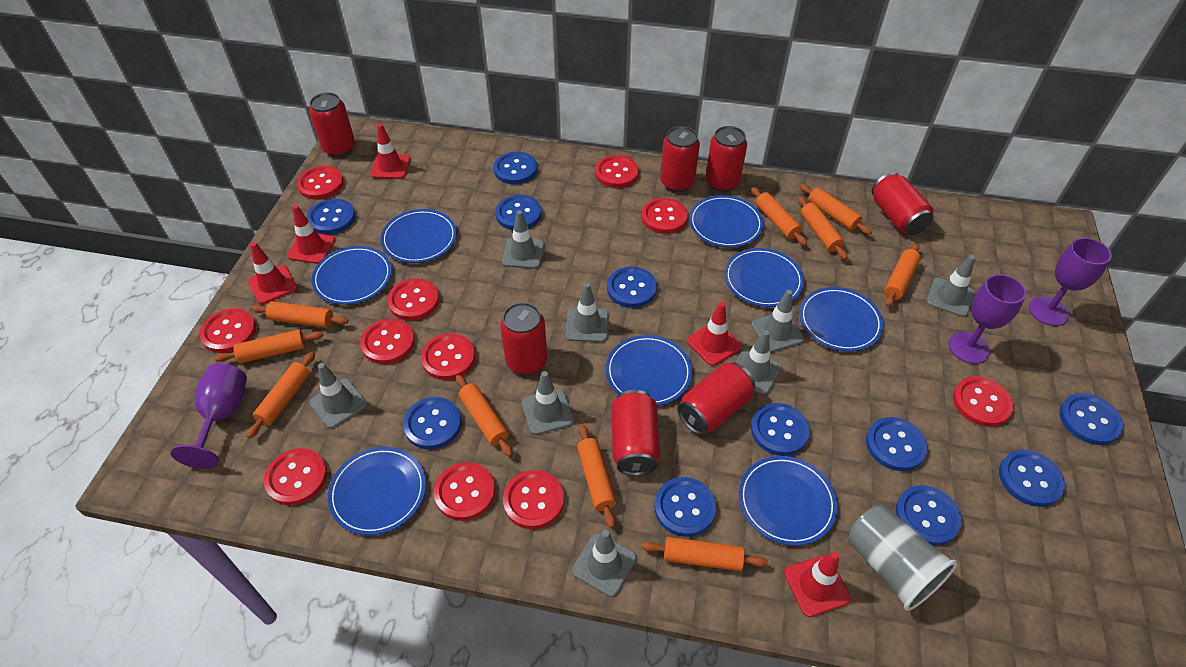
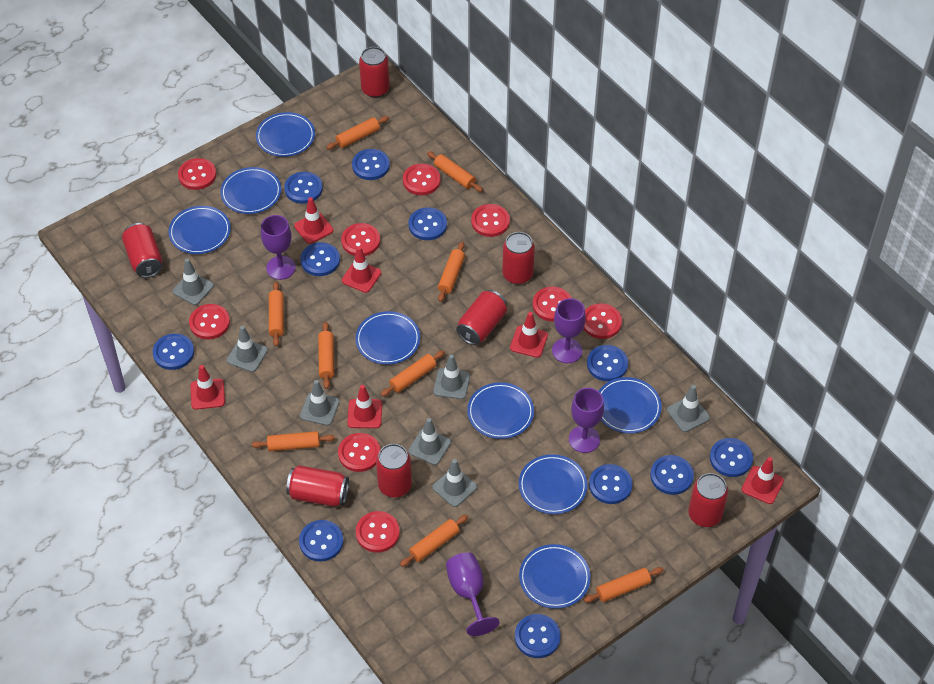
grey cup: 1 -> 0
grey traffic cone: 8 -> 7
orange rolling pin: 10 -> 9
purple goblet: 3 -> 4
red button: 11 -> 9
red traffic cone: 5 -> 6

